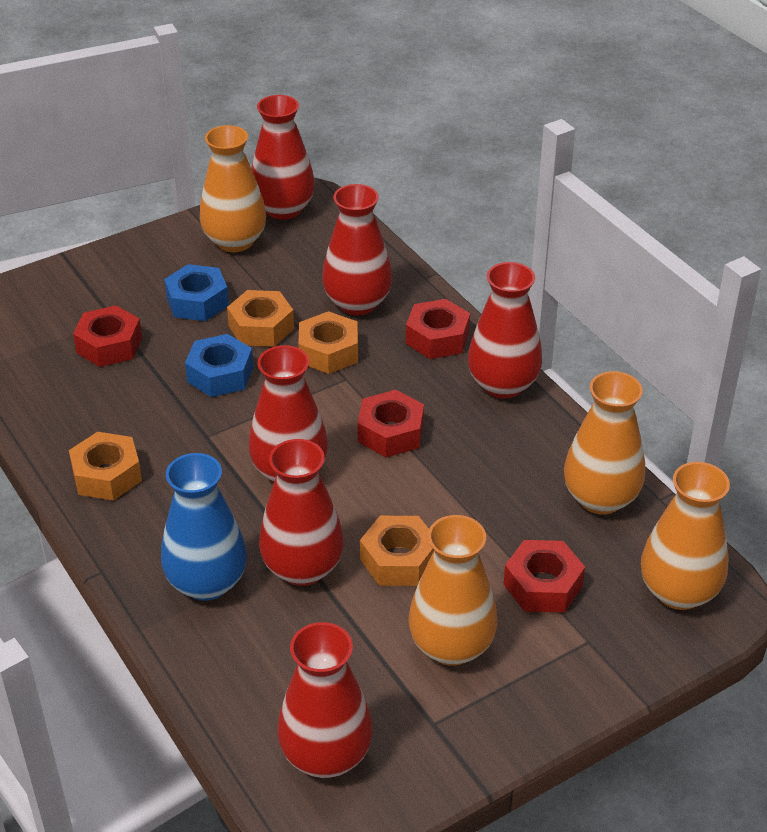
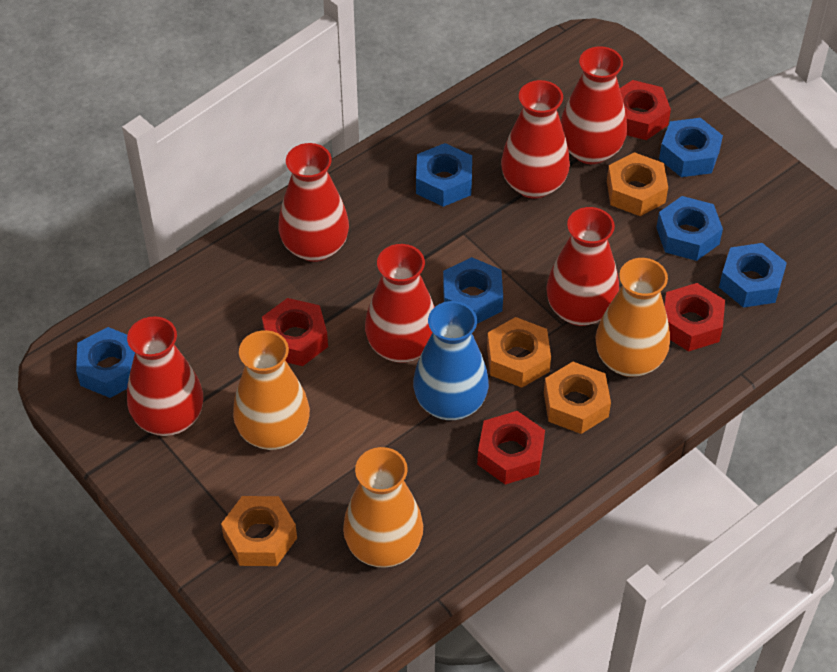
blue nut: 2 -> 6
orange vase: 4 -> 3

